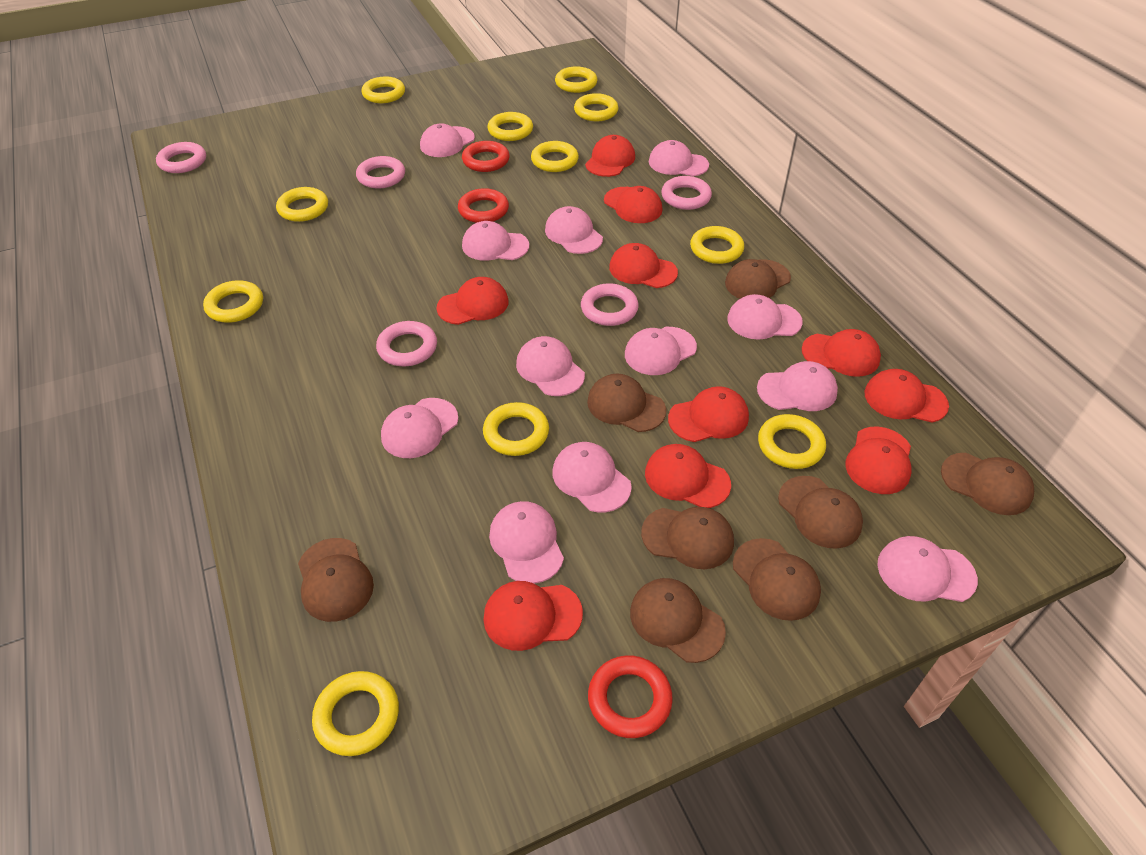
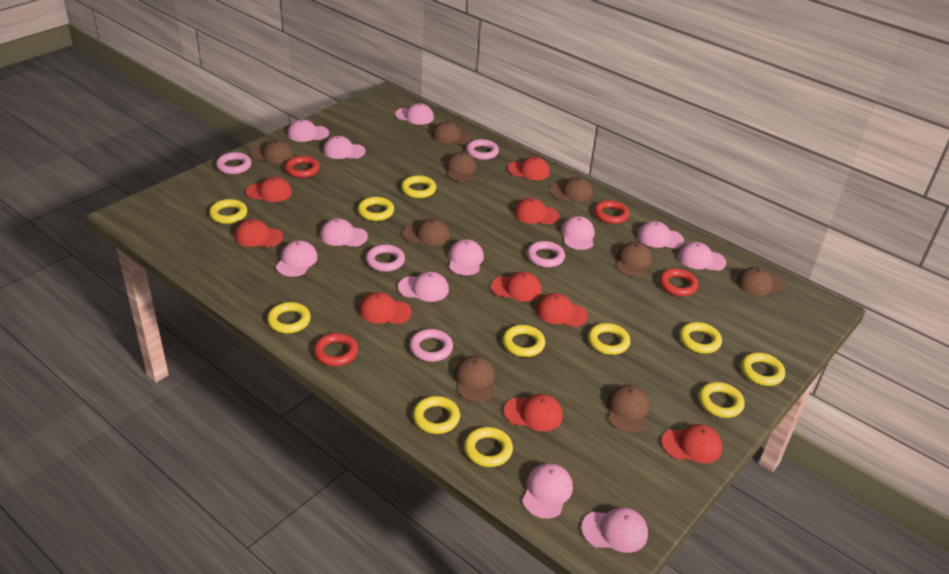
brown cap: 8 -> 9
red cap: 10 -> 9
red ring: 3 -> 4

